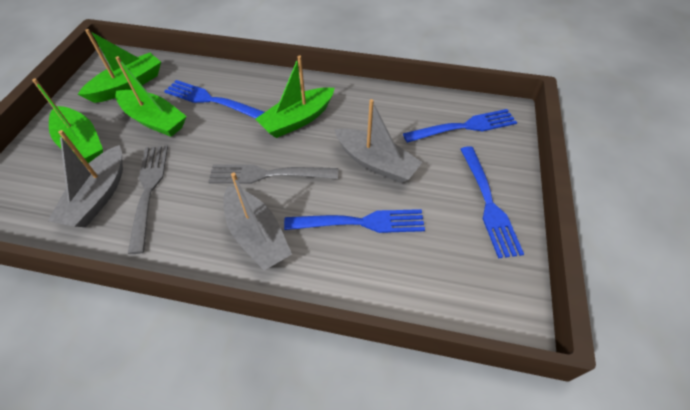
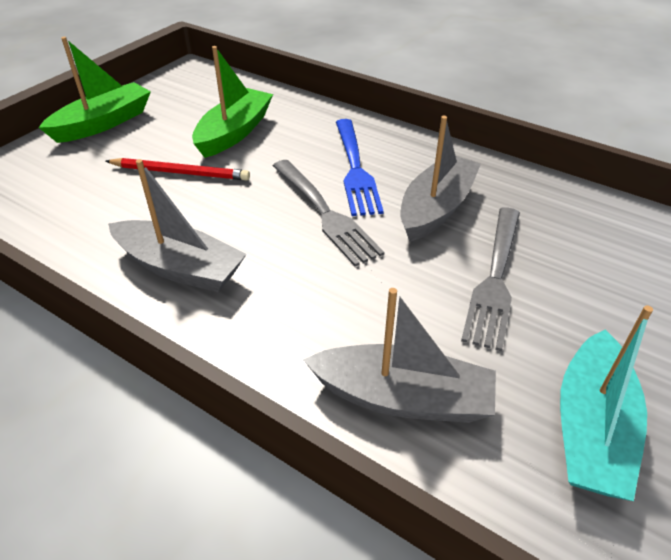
blue fork: 4 -> 1
green boat: 4 -> 2
red pencil: 0 -> 1
turquoise boat: 0 -> 1

